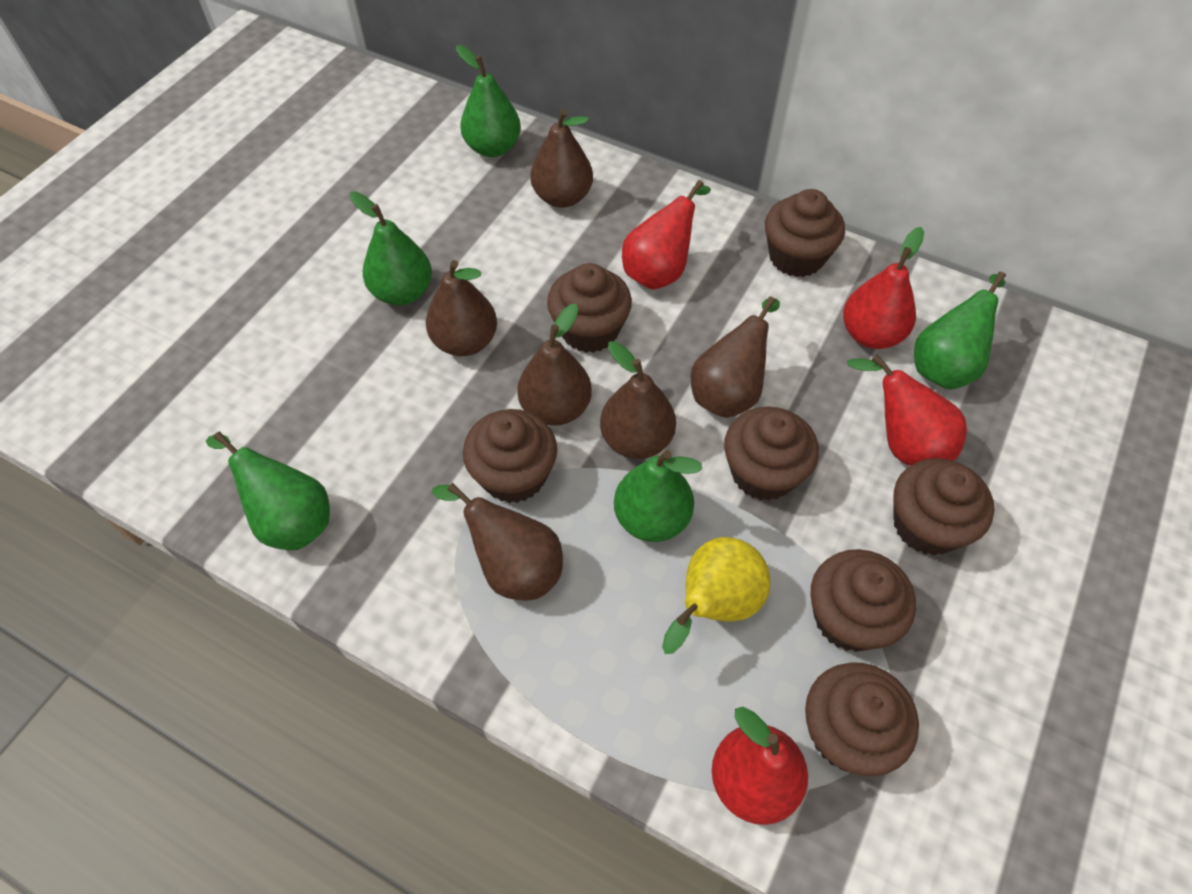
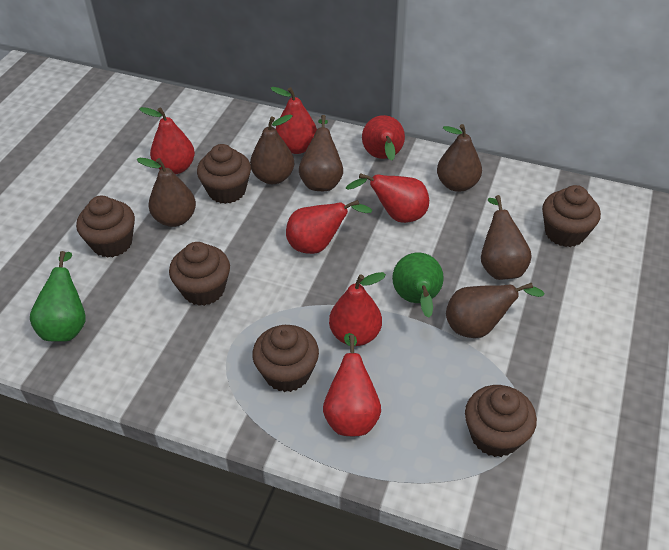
brown cupcake: 7 -> 6
green pear: 5 -> 2
red pear: 4 -> 7
yellow pear: 1 -> 0

